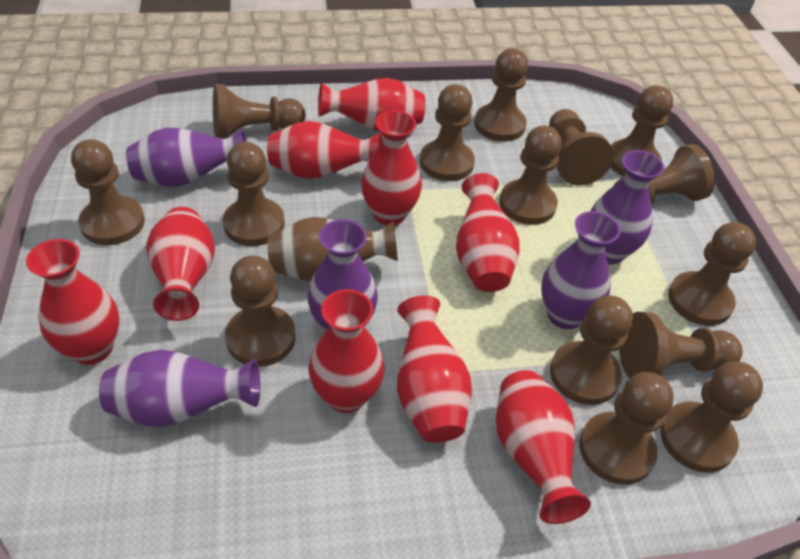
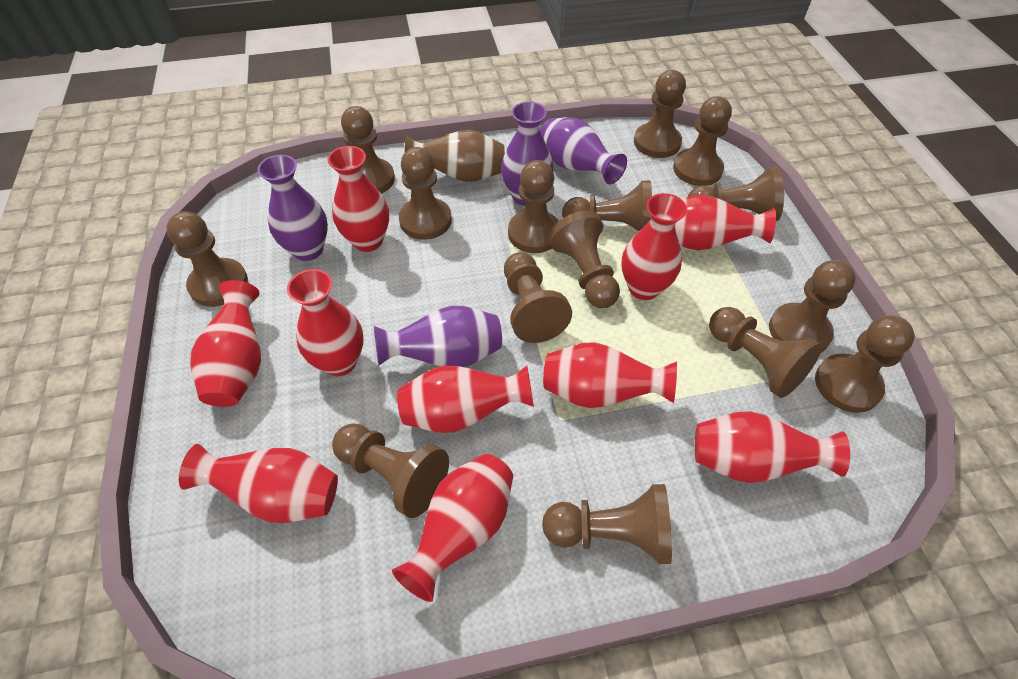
purple vase: 5 -> 4
red vase: 9 -> 10

